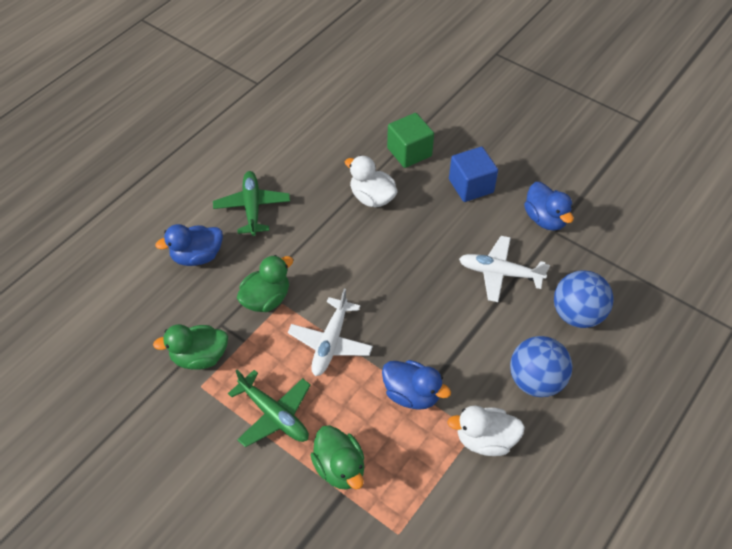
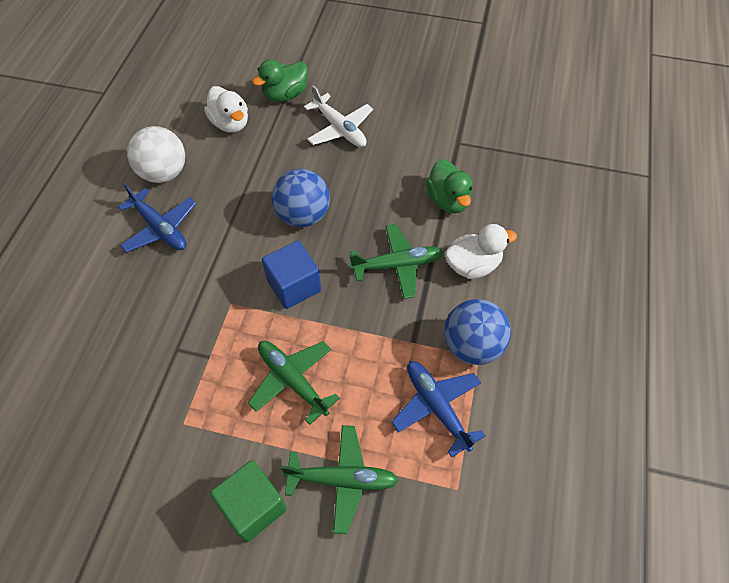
blue duck: 3 -> 0
blue plane: 0 -> 2
green duck: 3 -> 2
green plane: 2 -> 3
white ball: 0 -> 1
white plane: 2 -> 1

